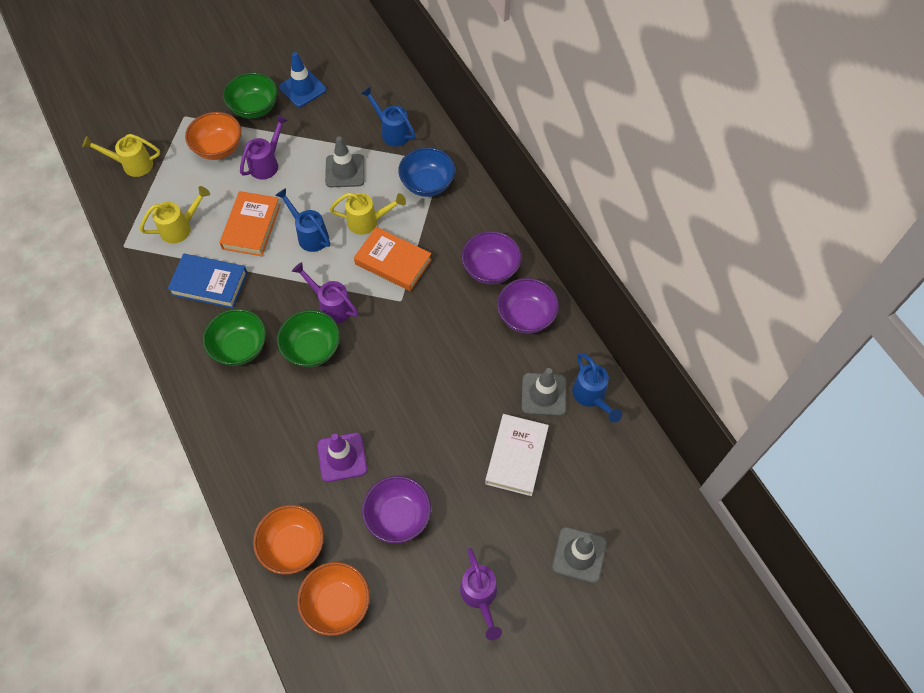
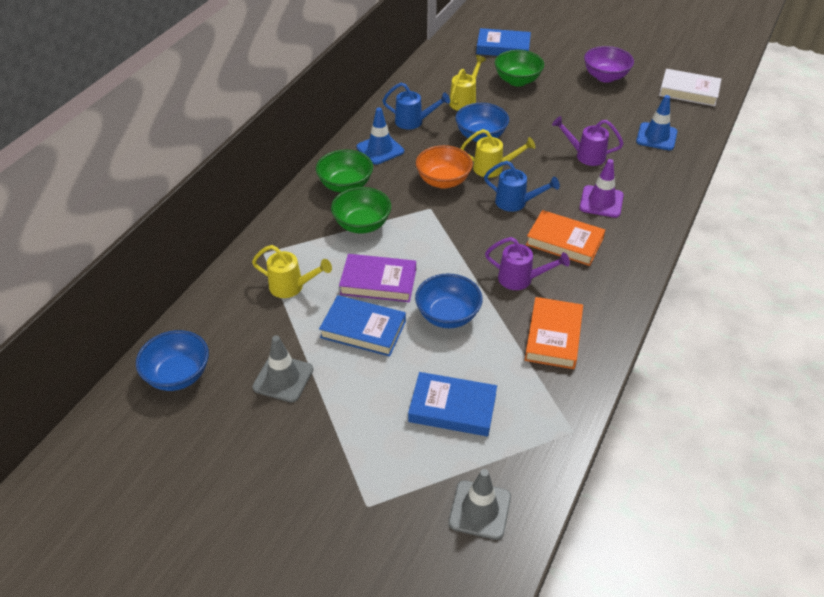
blue book: 1 -> 3
blue bowl: 1 -> 3
blue traffic cone: 1 -> 2
blue watering can: 3 -> 2
grey traffic cone: 3 -> 2
orange bowl: 3 -> 1
purple book: 0 -> 1
purple bowl: 3 -> 1
purple watering can: 3 -> 2

